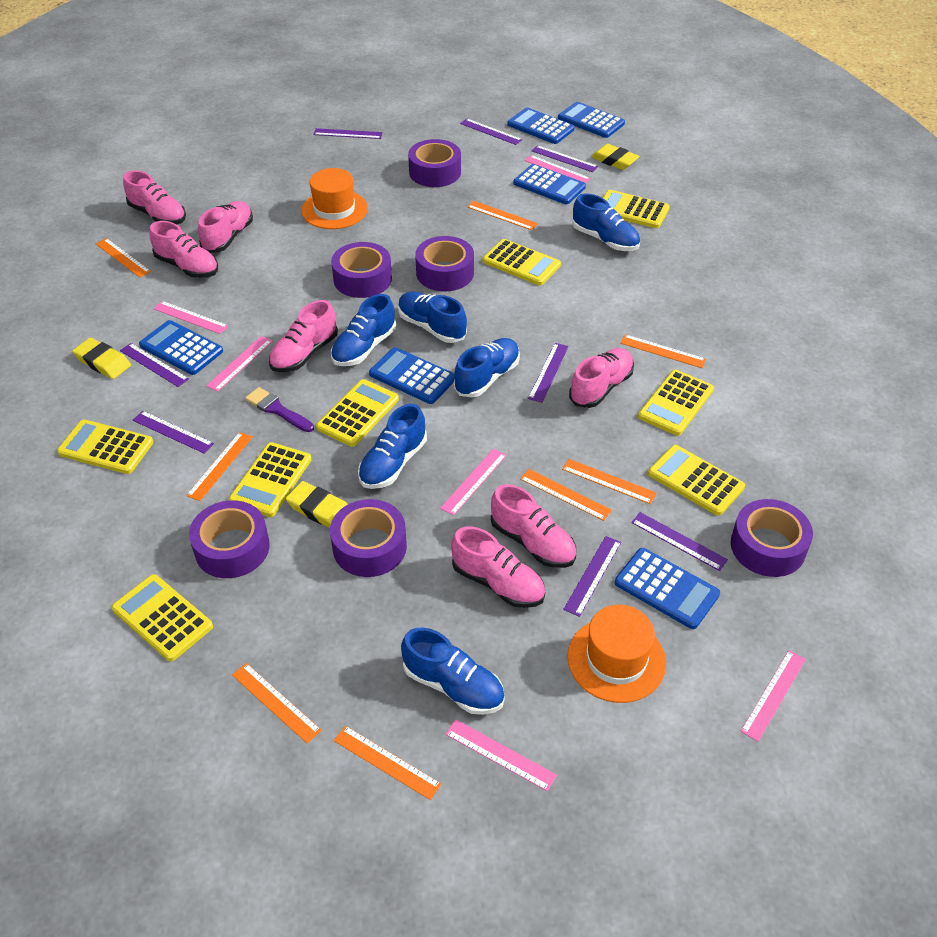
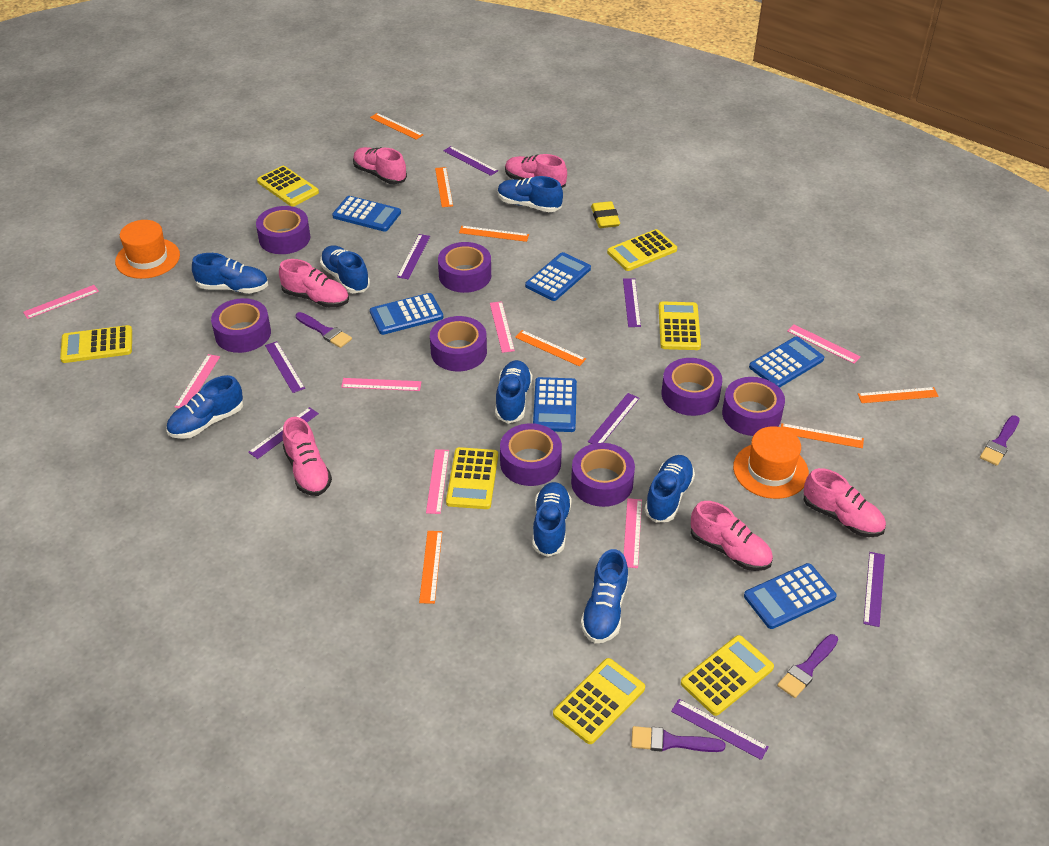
blue shoe: 6 -> 8
orange ruler: 8 -> 7
pink ruler: 6 -> 7
pink shoe: 7 -> 6
purple brush: 1 -> 4
purple tape: 6 -> 8
yellow calculator: 8 -> 7
yellow eraser: 3 -> 1

